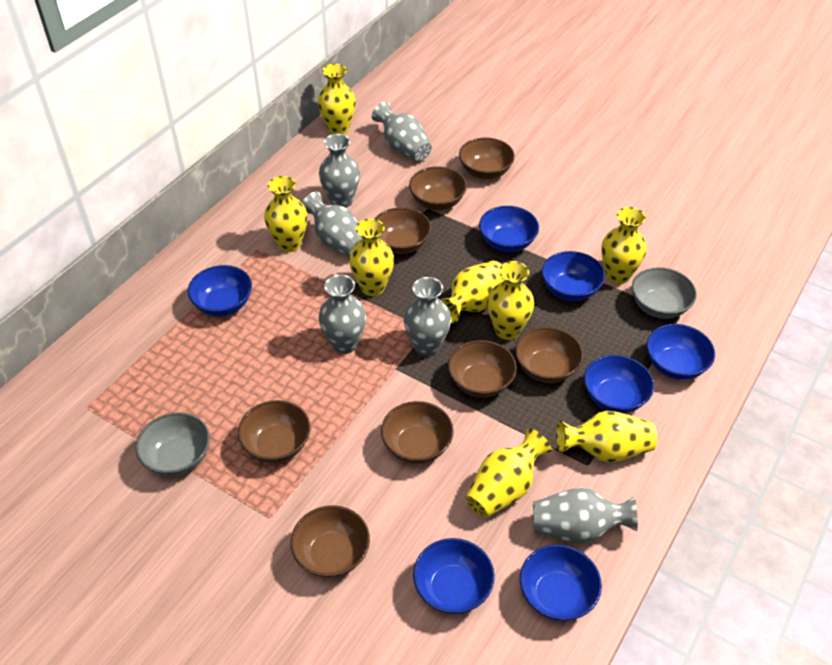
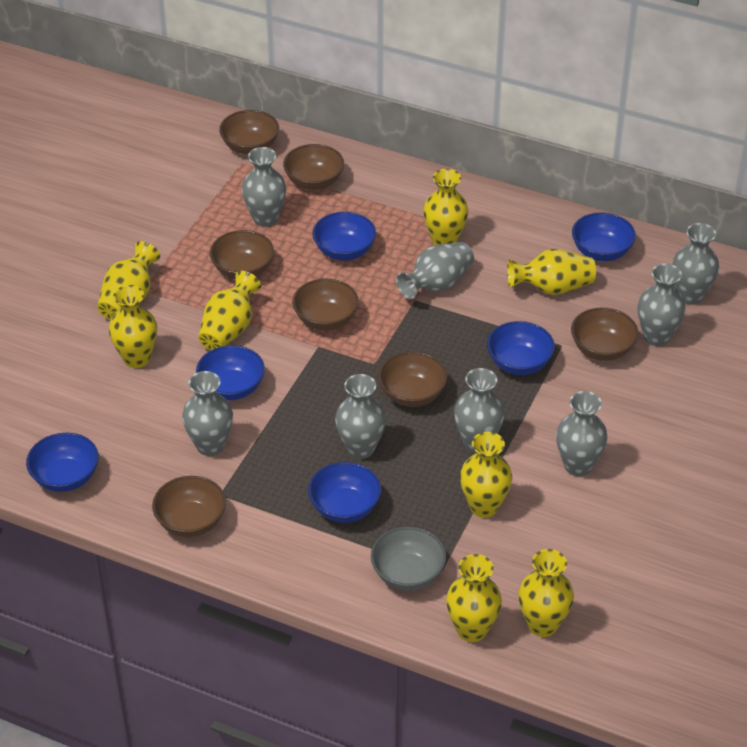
blue bowl: 7 -> 6
brown bowl: 8 -> 7
grey bowl: 2 -> 1
grey vase: 6 -> 8

